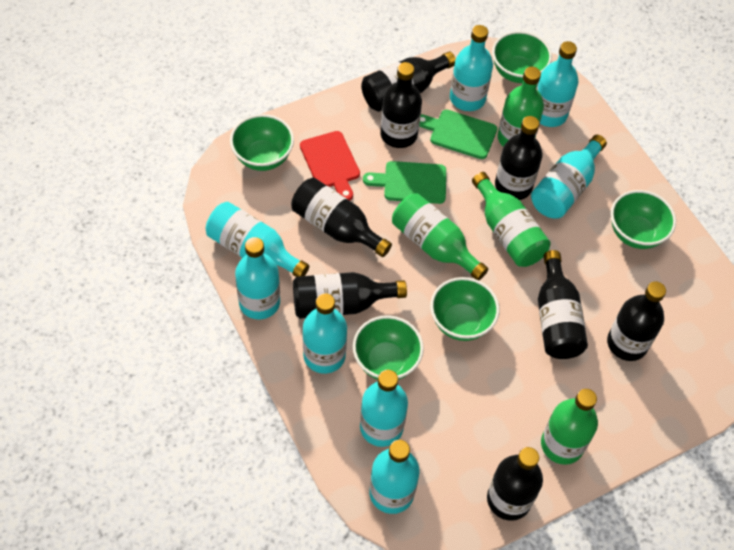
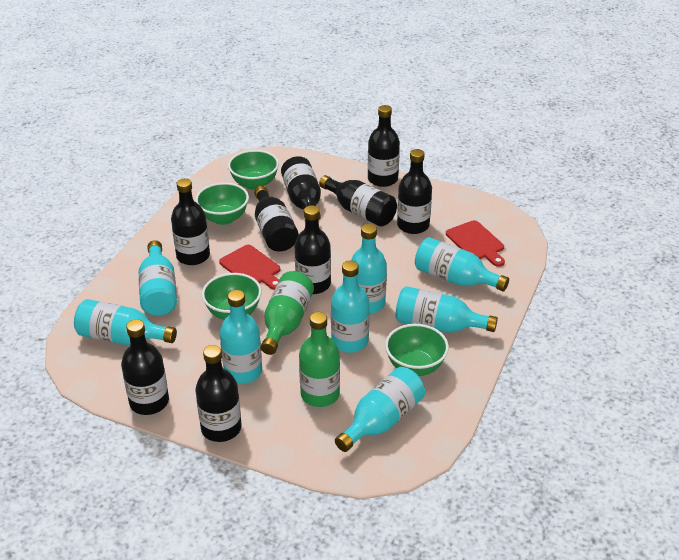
black bottle: 8 -> 9
green bottle: 4 -> 2
green bowl: 5 -> 4
green cutting board: 2 -> 0
red cutting board: 1 -> 2

